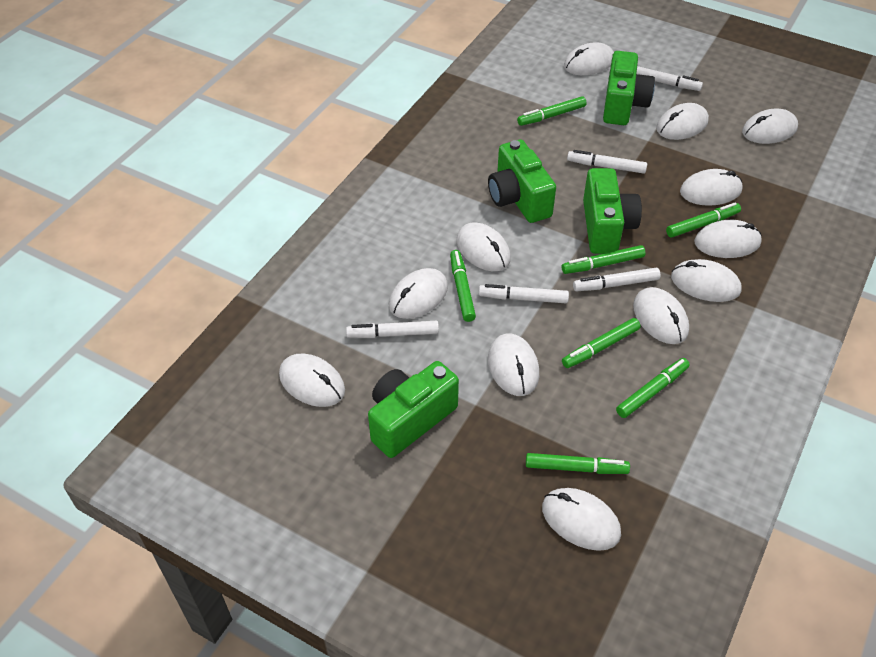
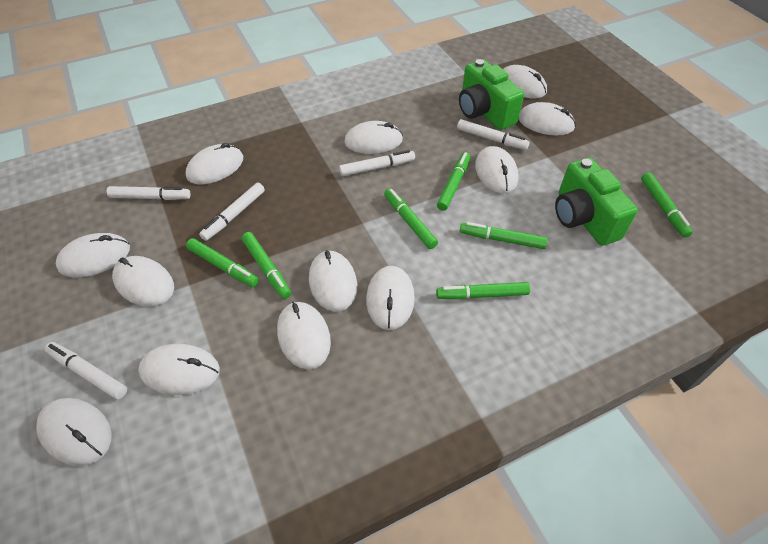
green camera: 4 -> 2

